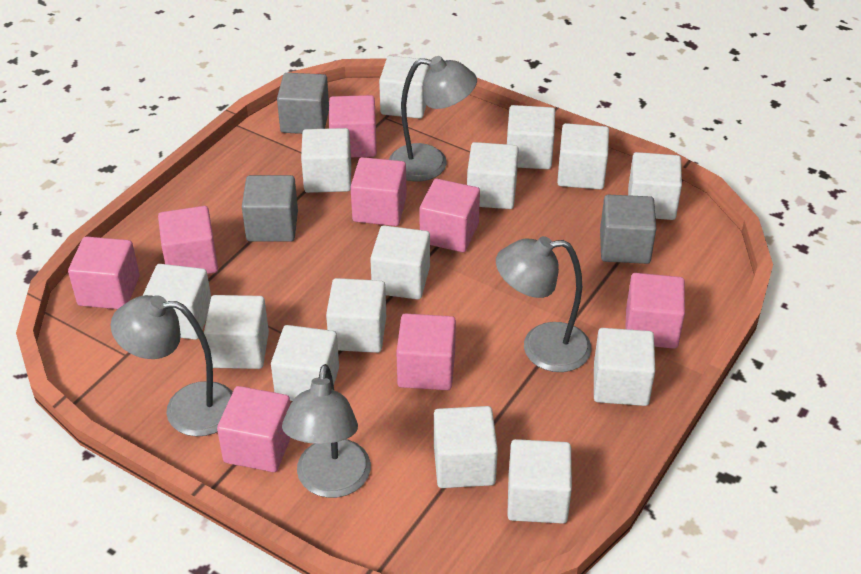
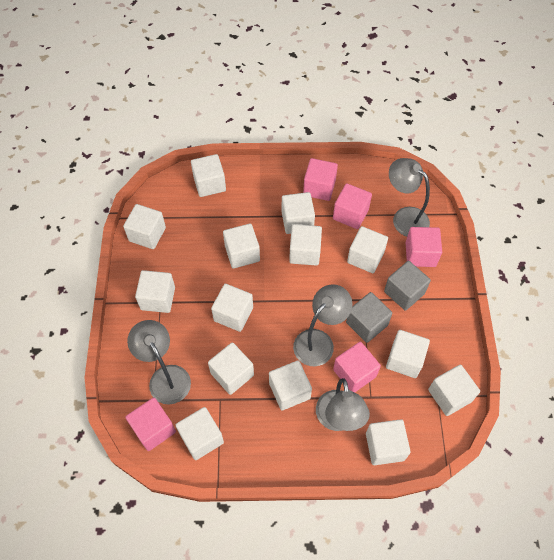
grey cube: 3 -> 2
pink cube: 8 -> 5

